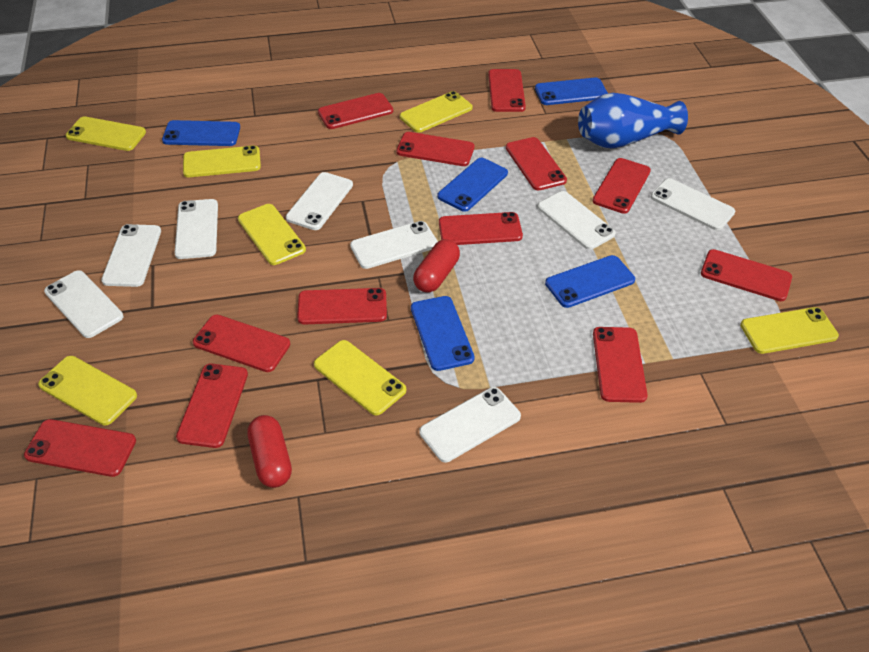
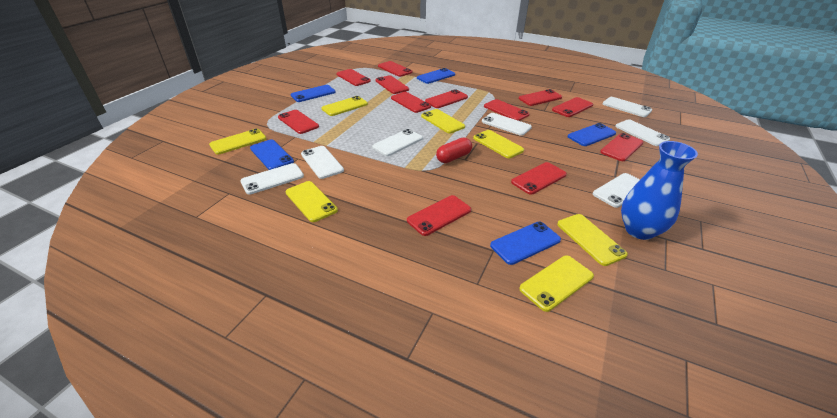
red capsule: 2 -> 1
white phone: 8 -> 7

